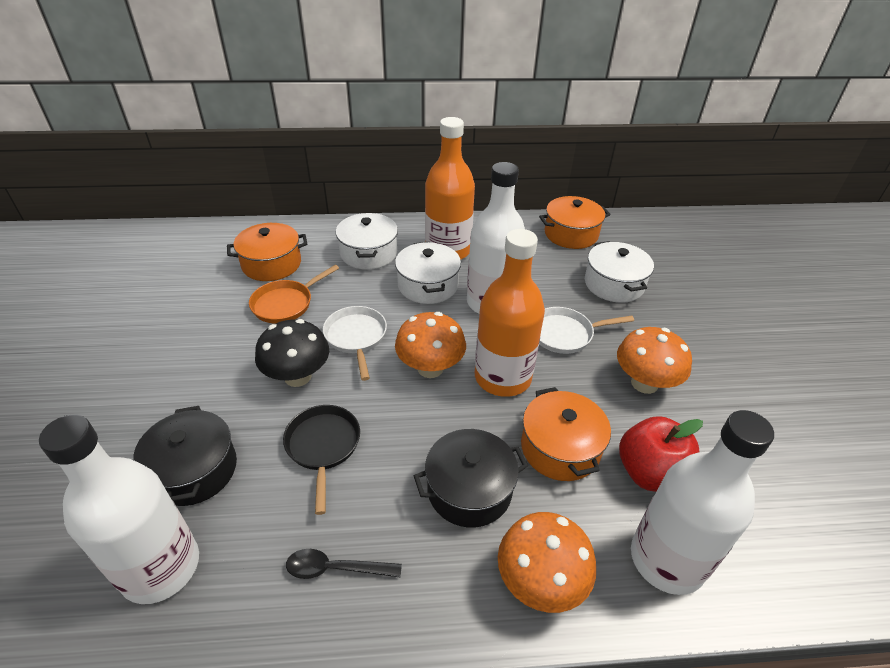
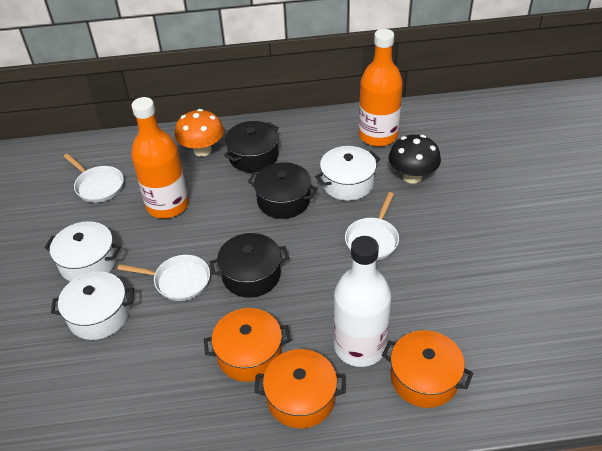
black pan: 1 -> 0
black pot: 2 -> 3
black spoon: 1 -> 0
orange mushroom: 3 -> 1
orange pan: 1 -> 0
red apple: 1 -> 0
white bottle: 3 -> 1
white pan: 2 -> 3

